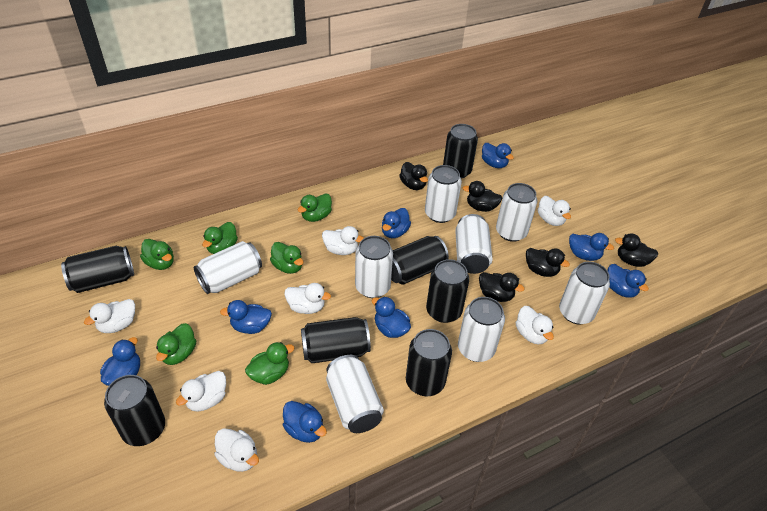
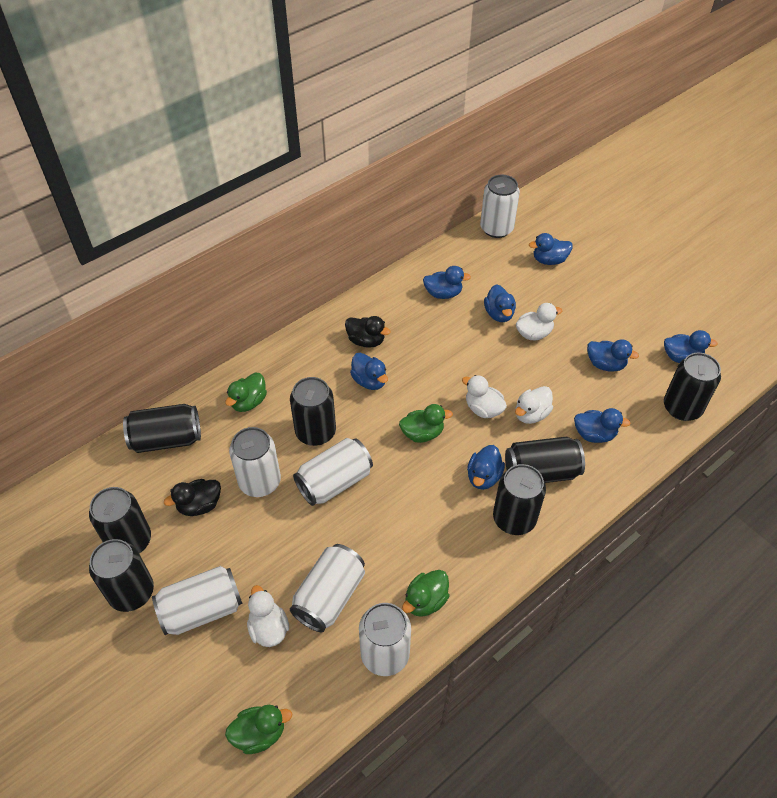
black duck: 5 -> 2
green duck: 6 -> 4
white can: 8 -> 6
white duck: 7 -> 4

